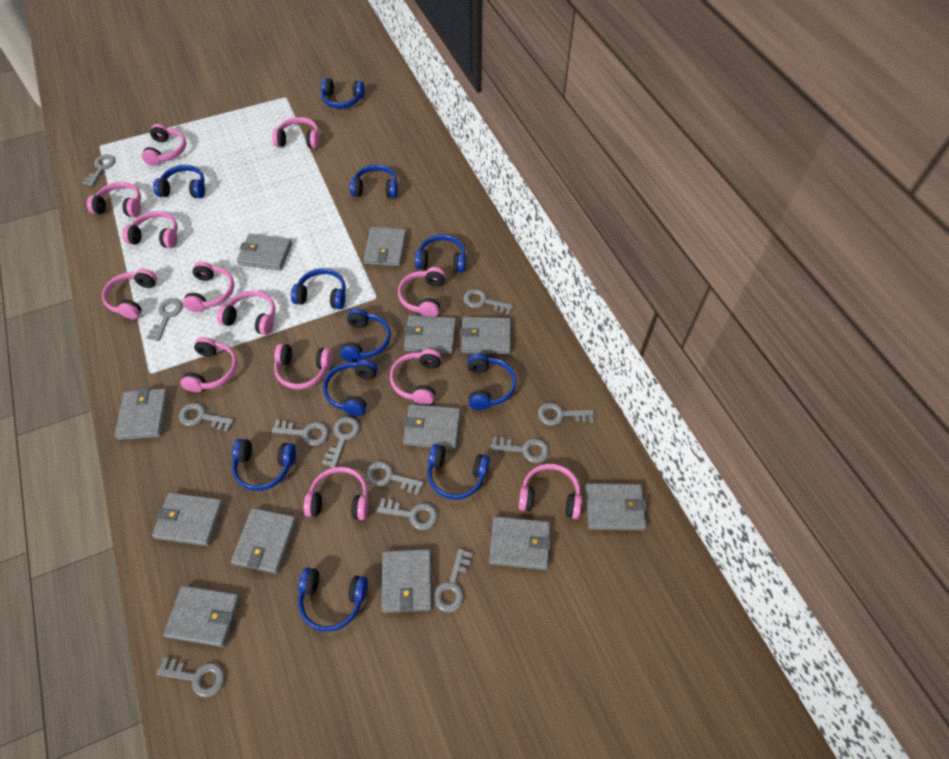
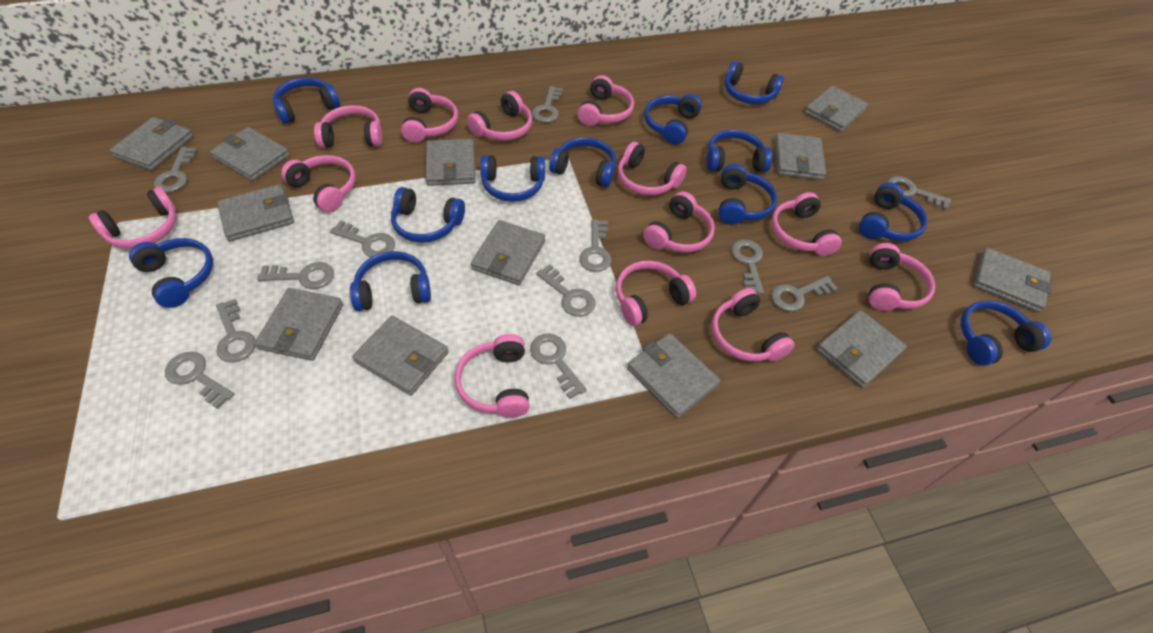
blue headphones: 11 -> 12

